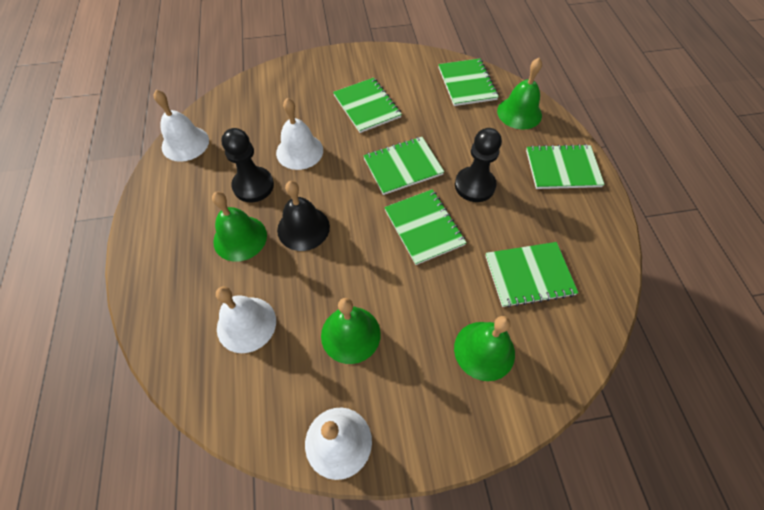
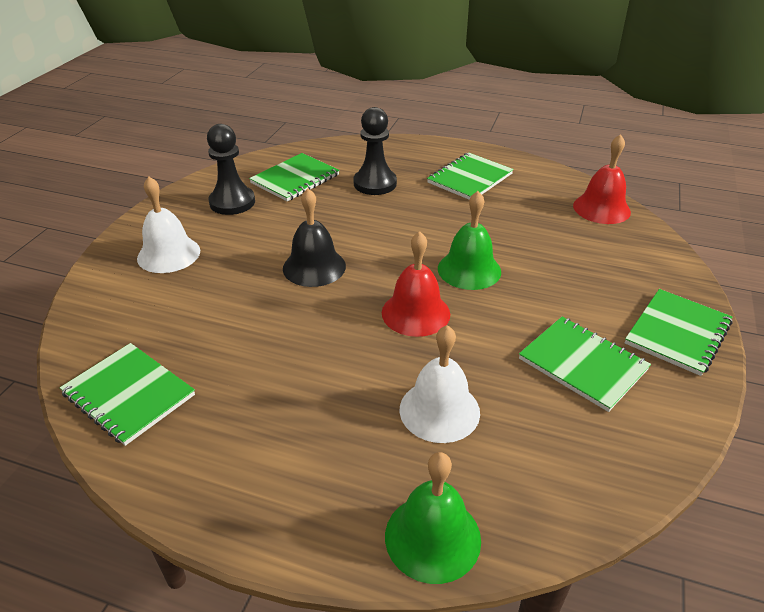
green bell: 4 -> 2
green notebook: 6 -> 5
red bell: 0 -> 2
white bell: 4 -> 2

